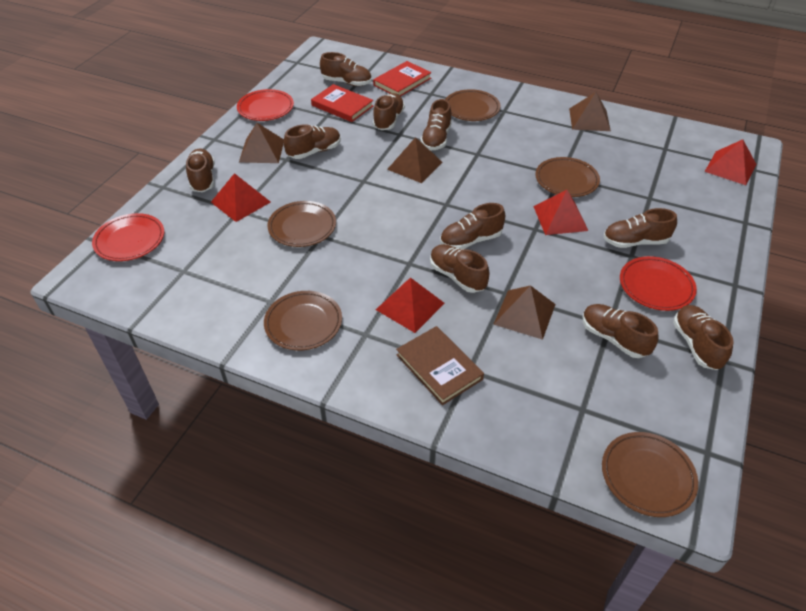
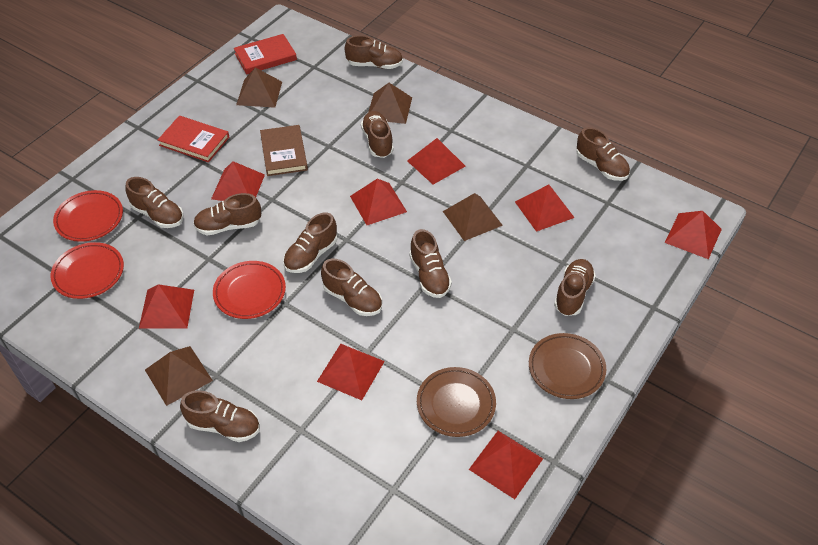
brown plate: 5 -> 2
red pyramid: 4 -> 8

